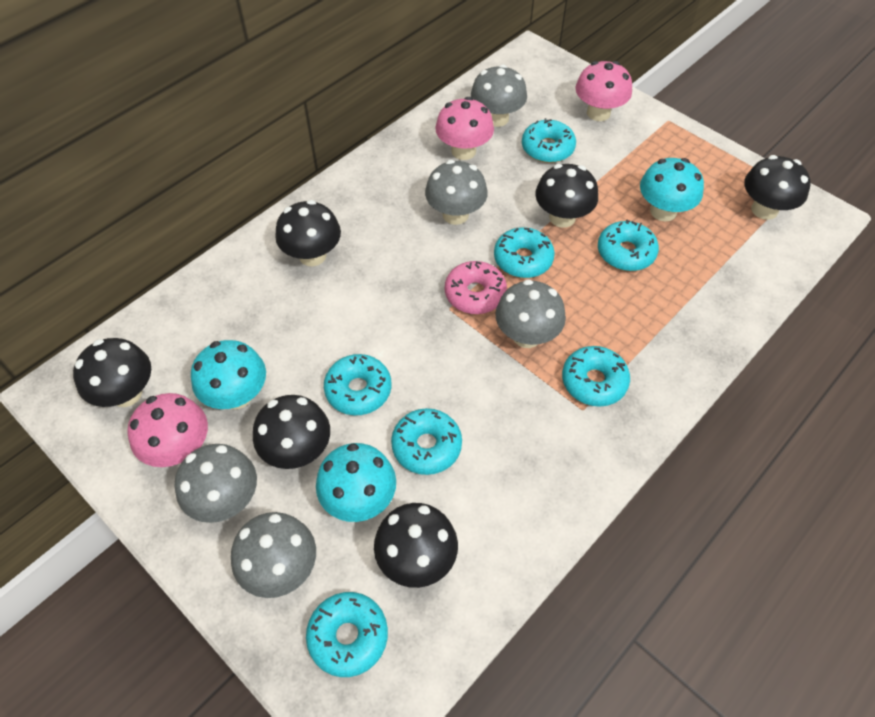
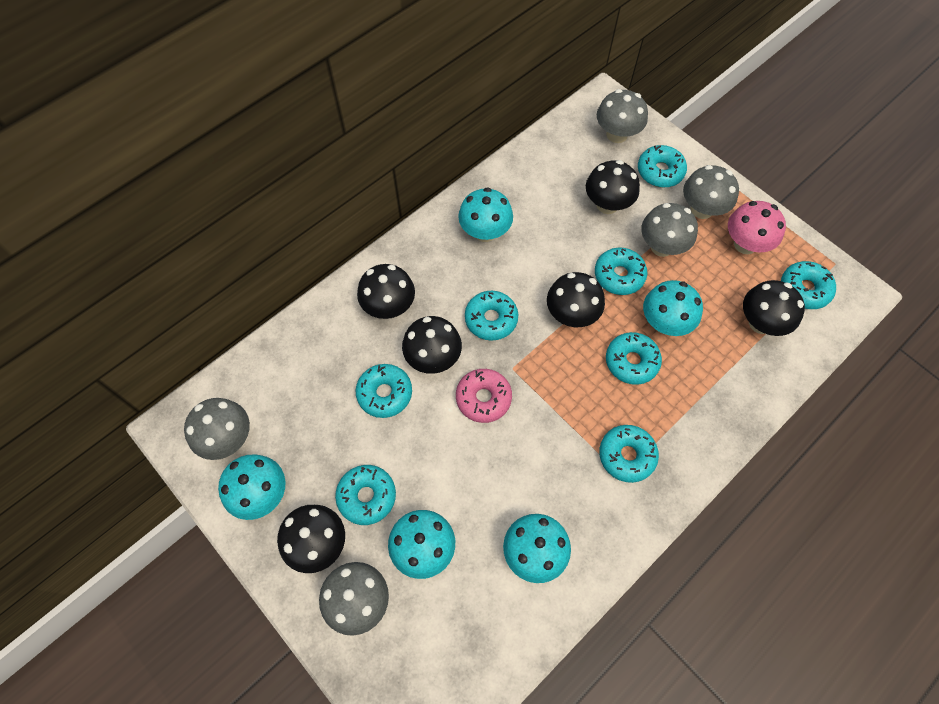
pink mushroom: 3 -> 1
turquoise donut: 7 -> 8
turquoise mushroom: 3 -> 5

